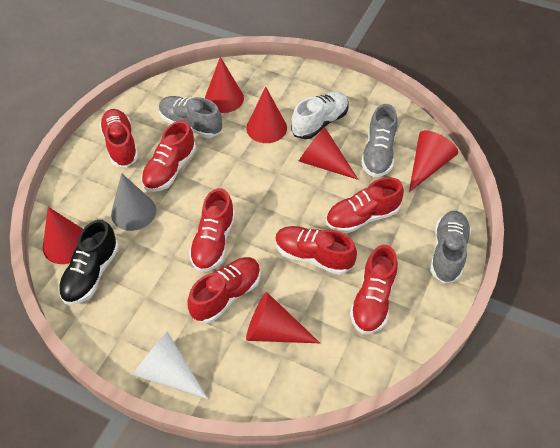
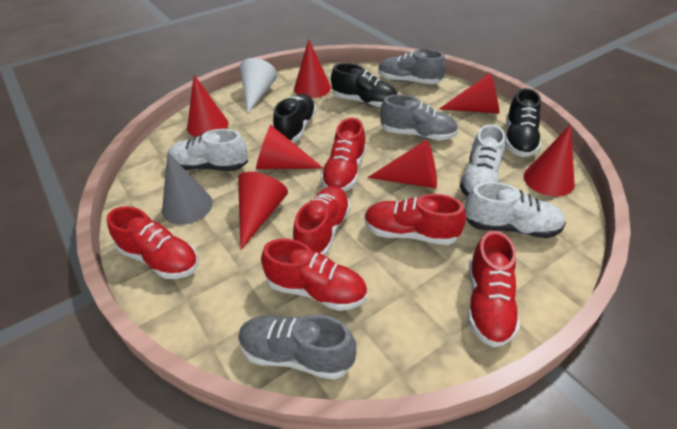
black shoe: 1 -> 3
red cone: 6 -> 7
red shoe: 7 -> 6
white shoe: 1 -> 3

